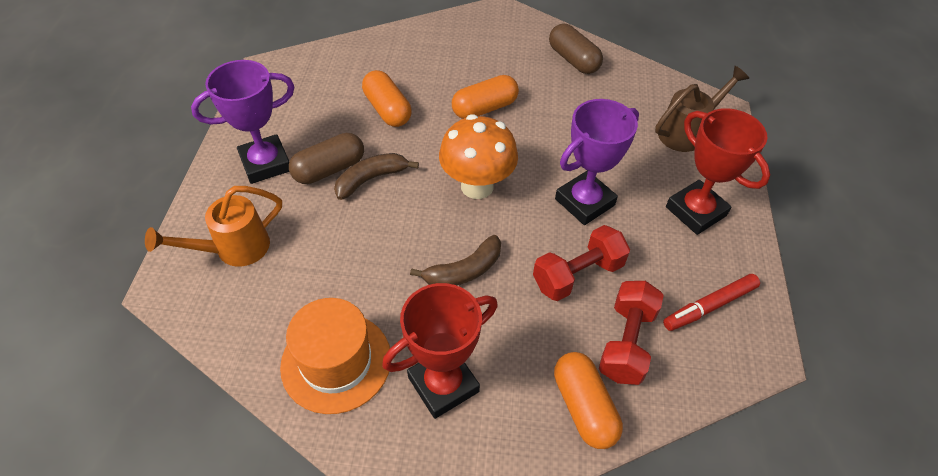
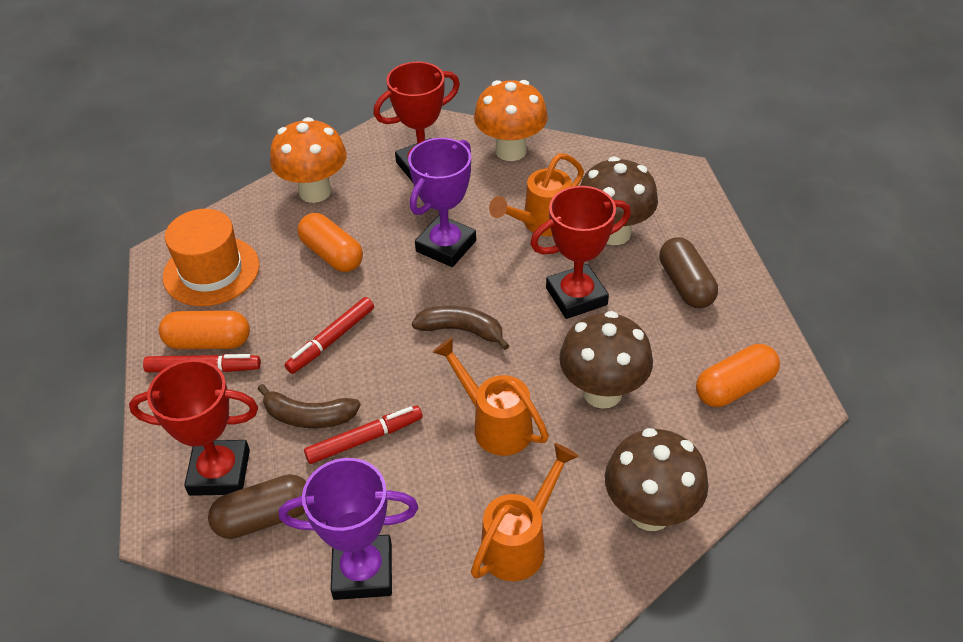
brown mushroom: 0 -> 3
brown watering can: 1 -> 0
orange mushroom: 1 -> 2
orange watering can: 1 -> 3
red dumbbell: 2 -> 0
red marker: 1 -> 3
red trophy: 2 -> 3

